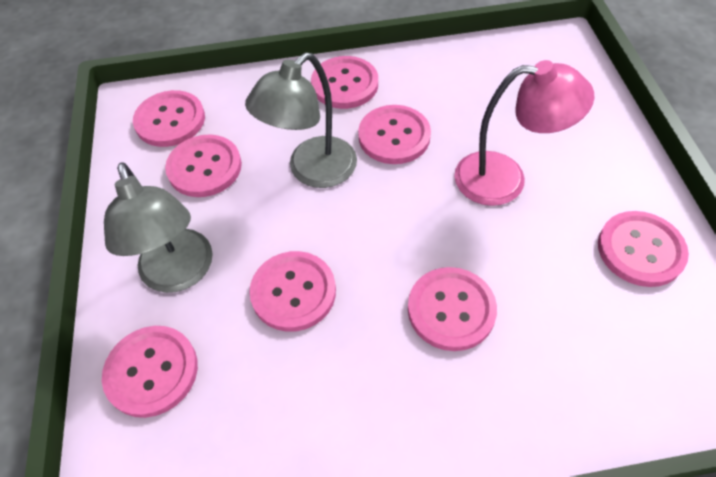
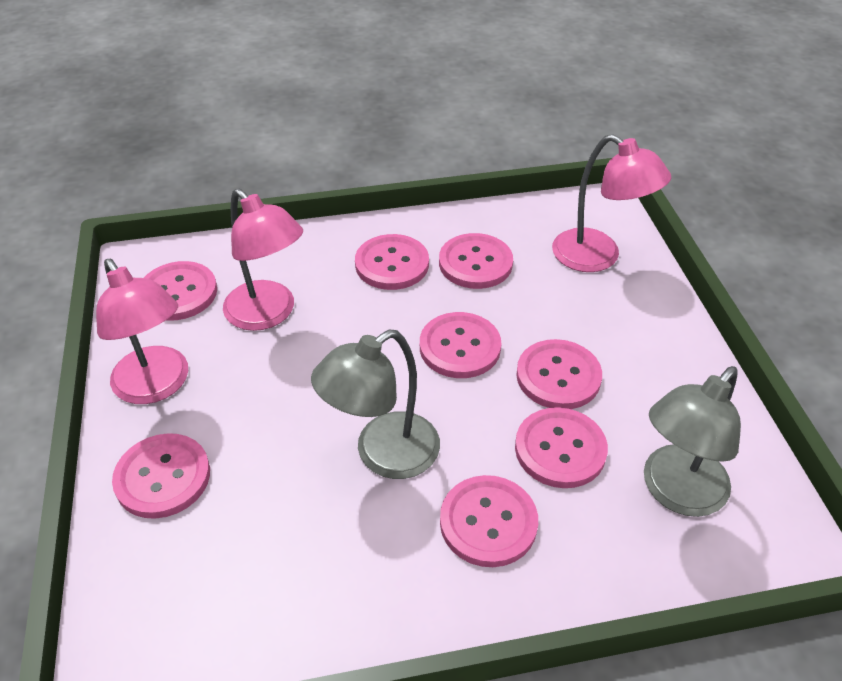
pink lamp: 1 -> 3

